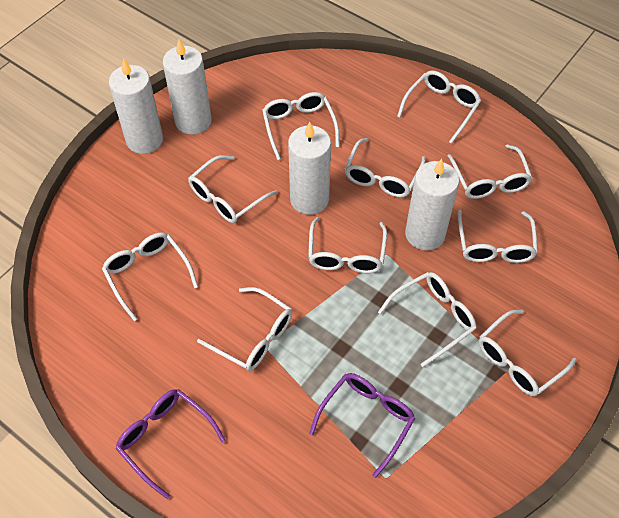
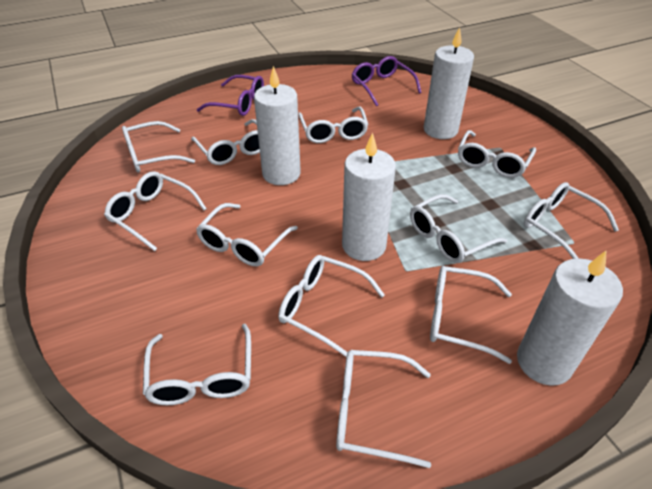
white glasses: 11 -> 12

